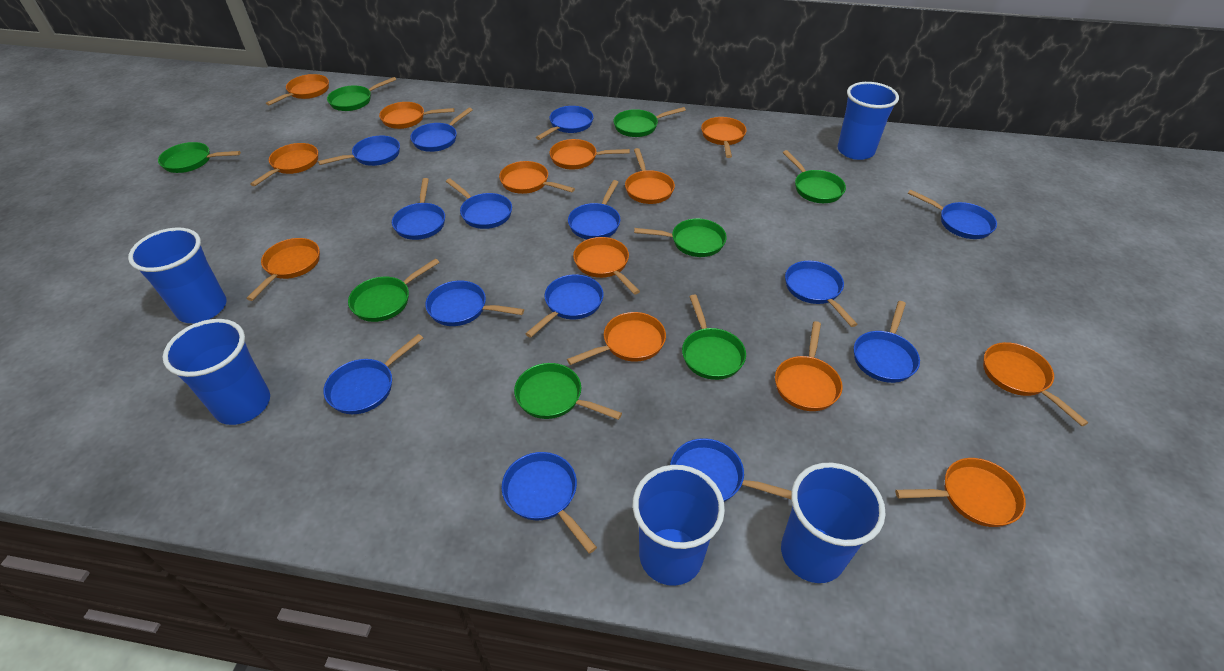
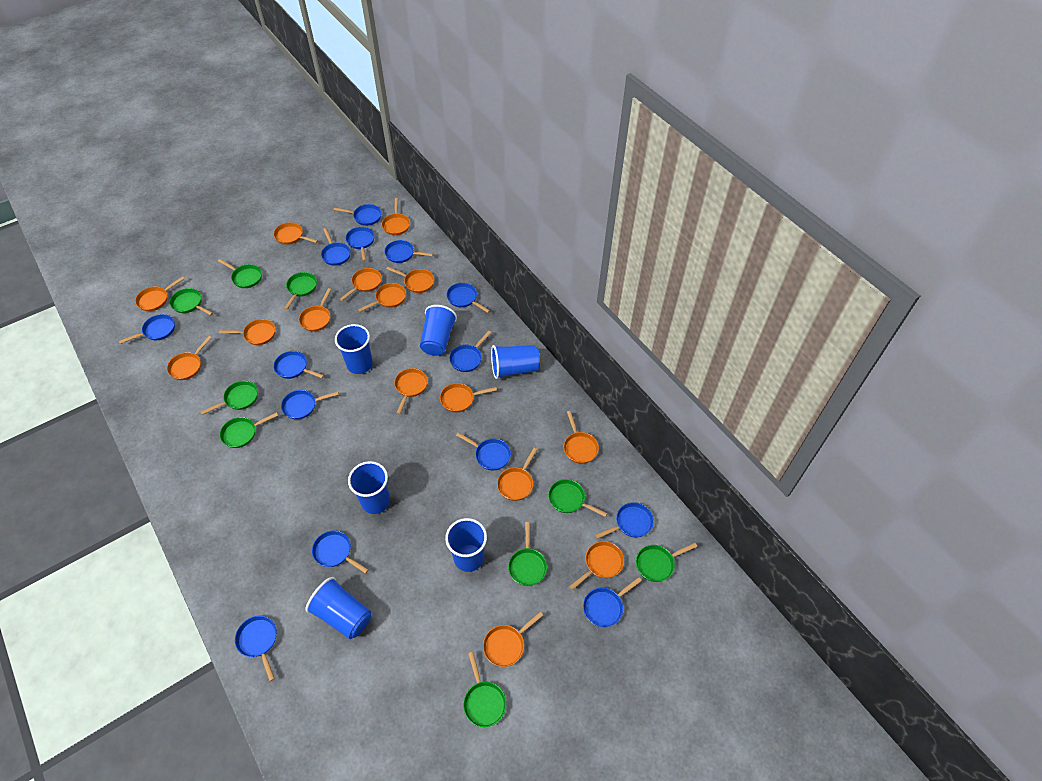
blue cup: 5 -> 6
green pan: 8 -> 9
orange pan: 13 -> 15

